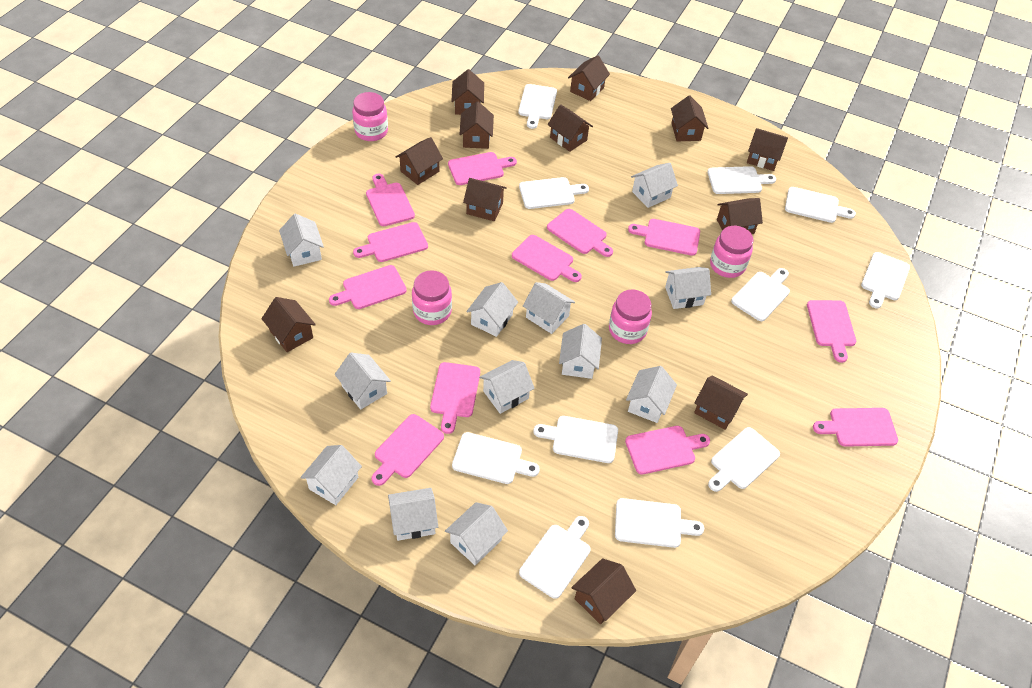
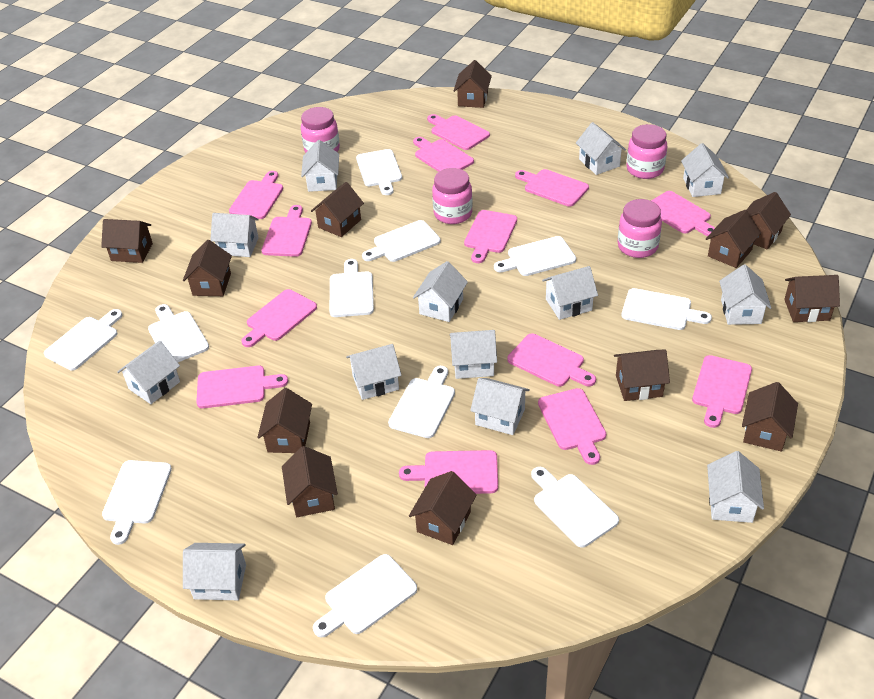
pink cutting board: 12 -> 13
white house: 12 -> 13

